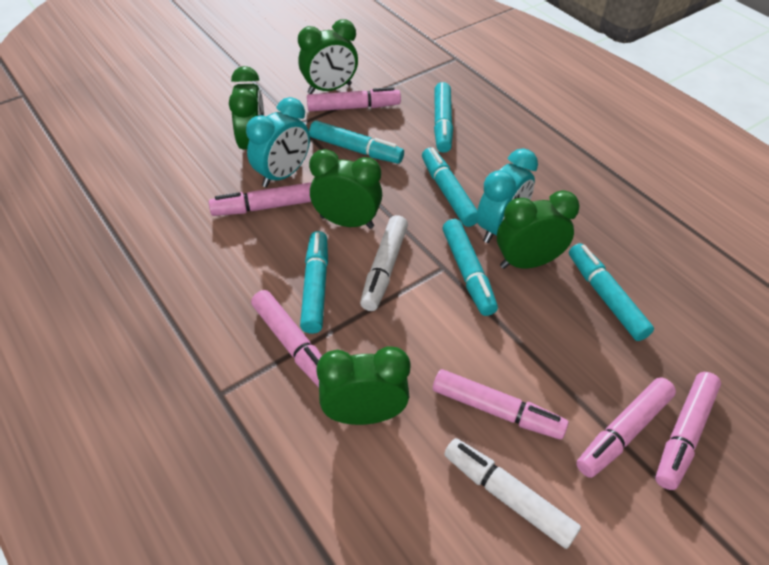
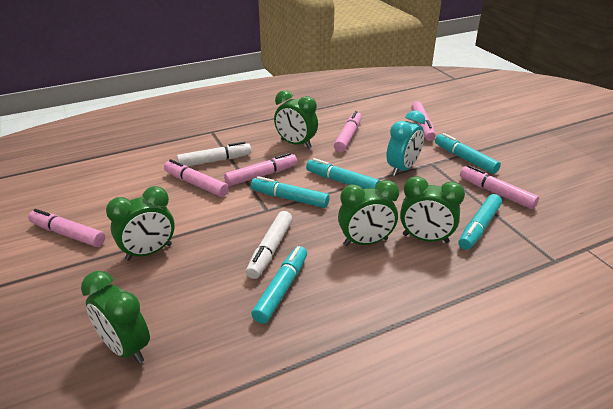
turquoise clock: 2 -> 1
turquoise marker: 6 -> 5

